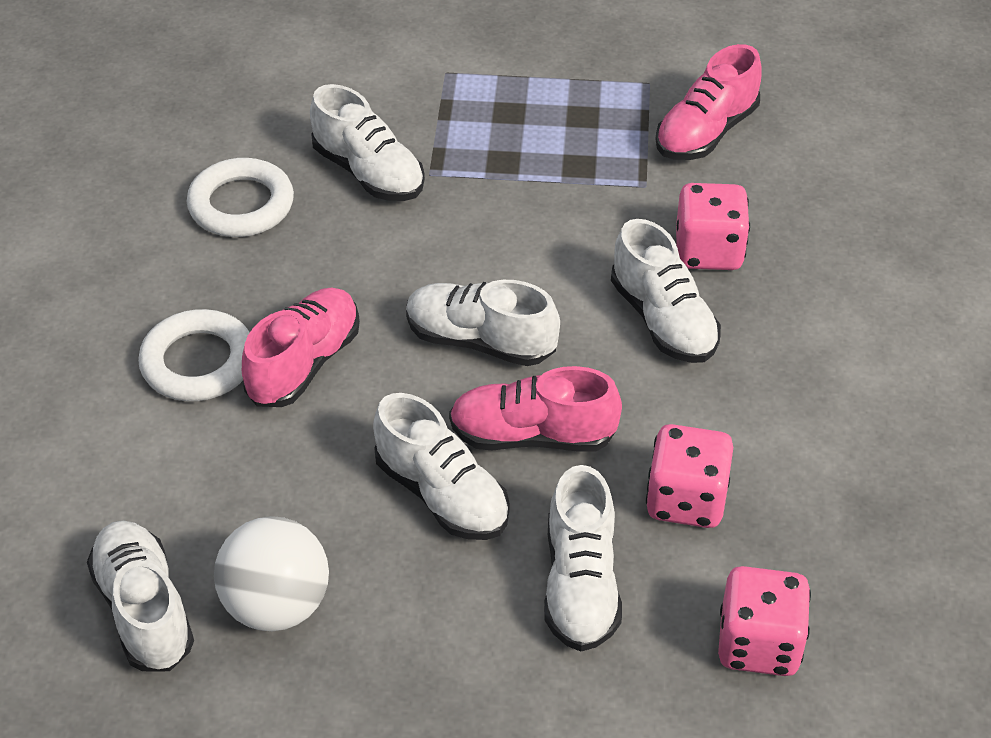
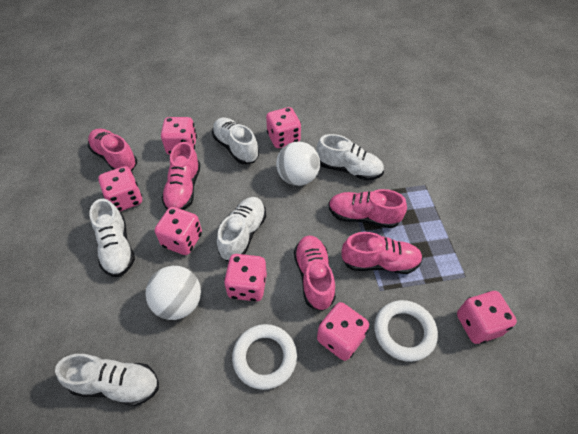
pink dice: 3 -> 7
pink shoe: 3 -> 5
white ball: 1 -> 2
white shoe: 6 -> 5

